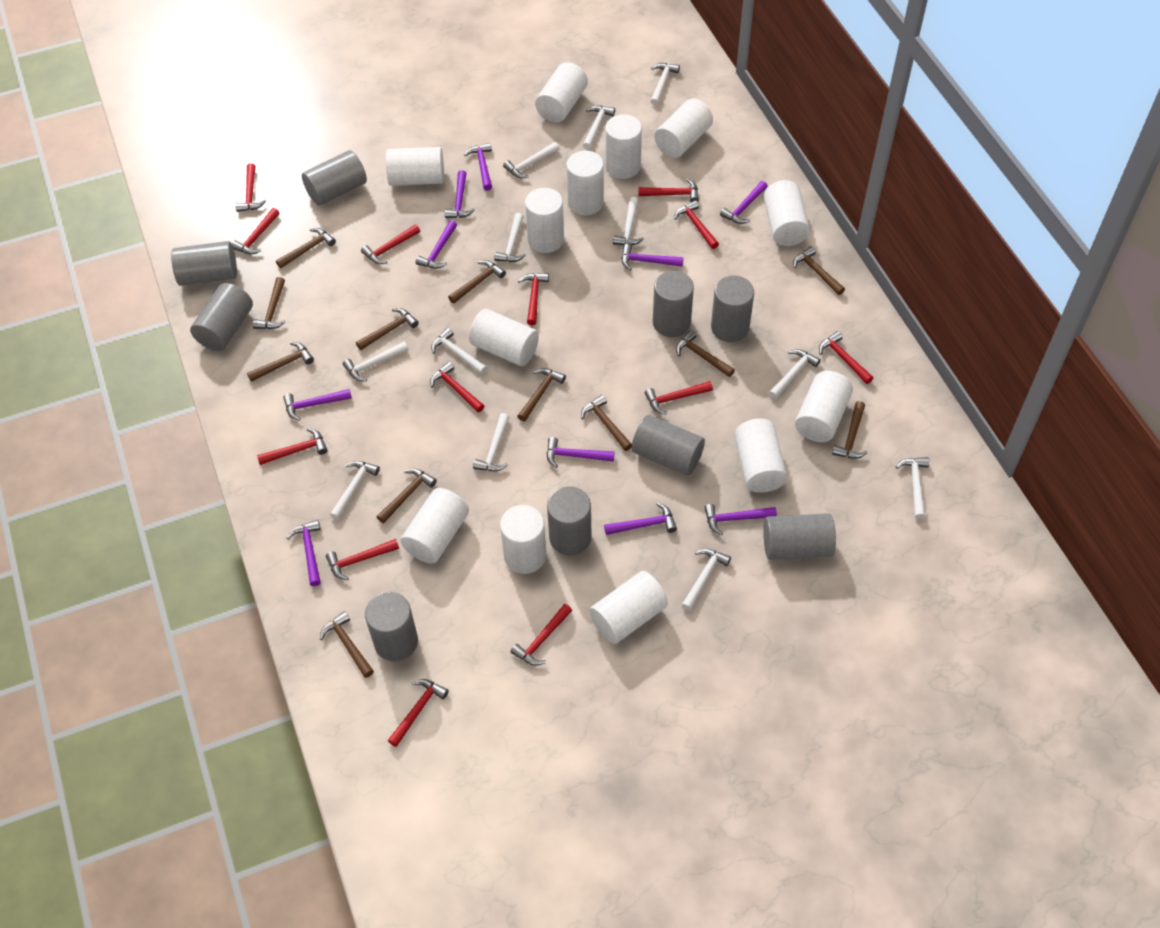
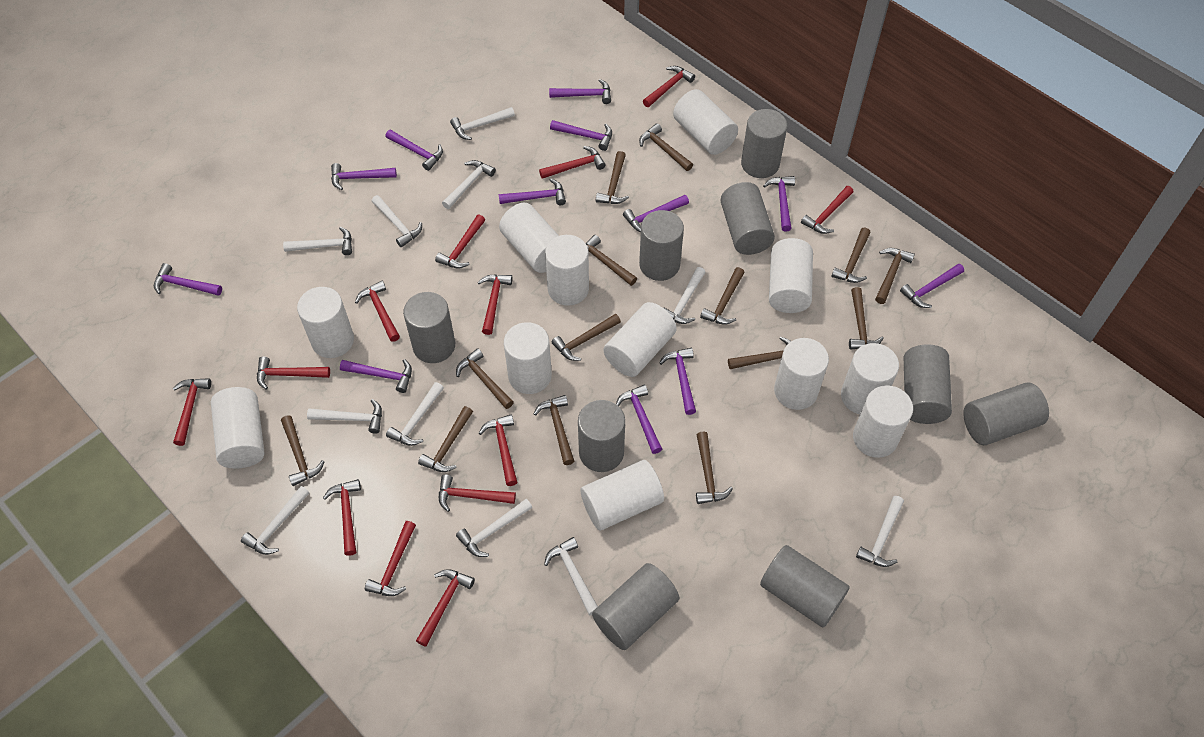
brown hammer: 12 -> 14
purple hammer: 10 -> 12
white cylinder: 13 -> 12
white hammer: 12 -> 11

